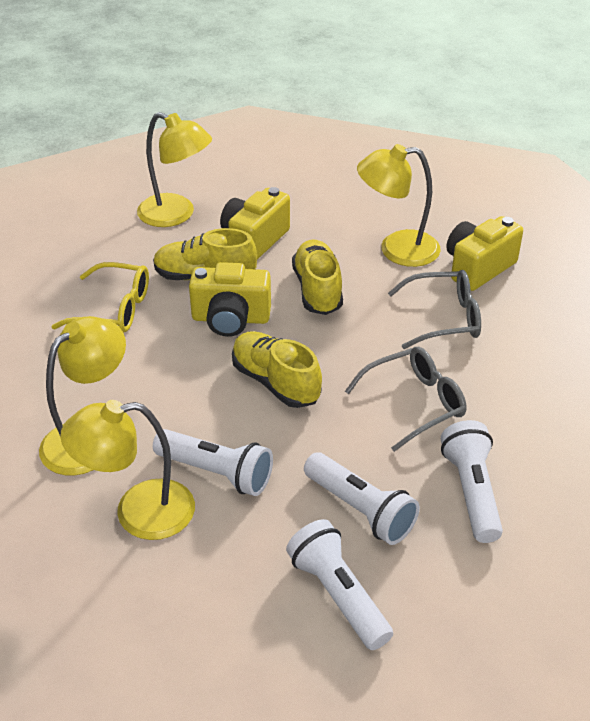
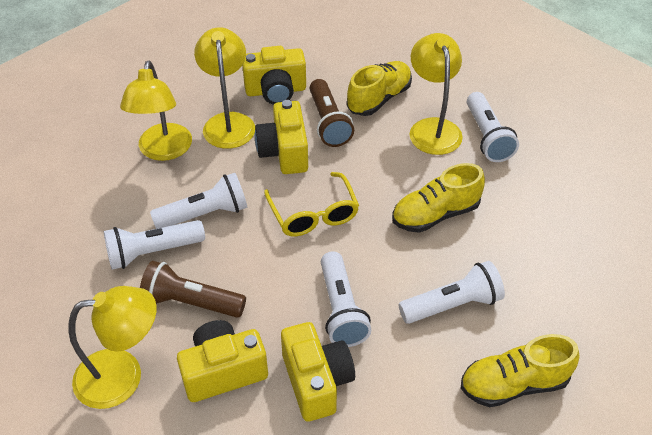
brown flashlight: 0 -> 2
grey glasses: 2 -> 0
white flashlight: 4 -> 5
yellow camera: 3 -> 4

